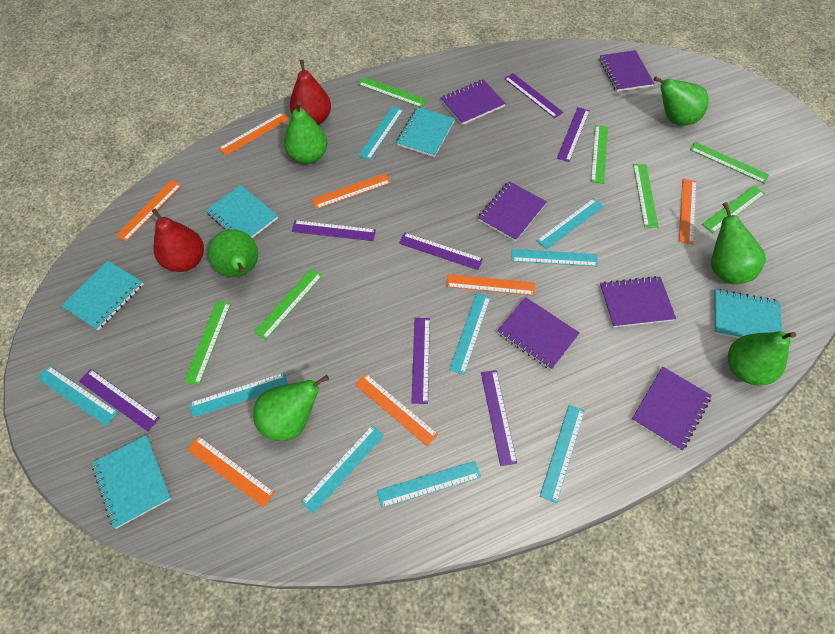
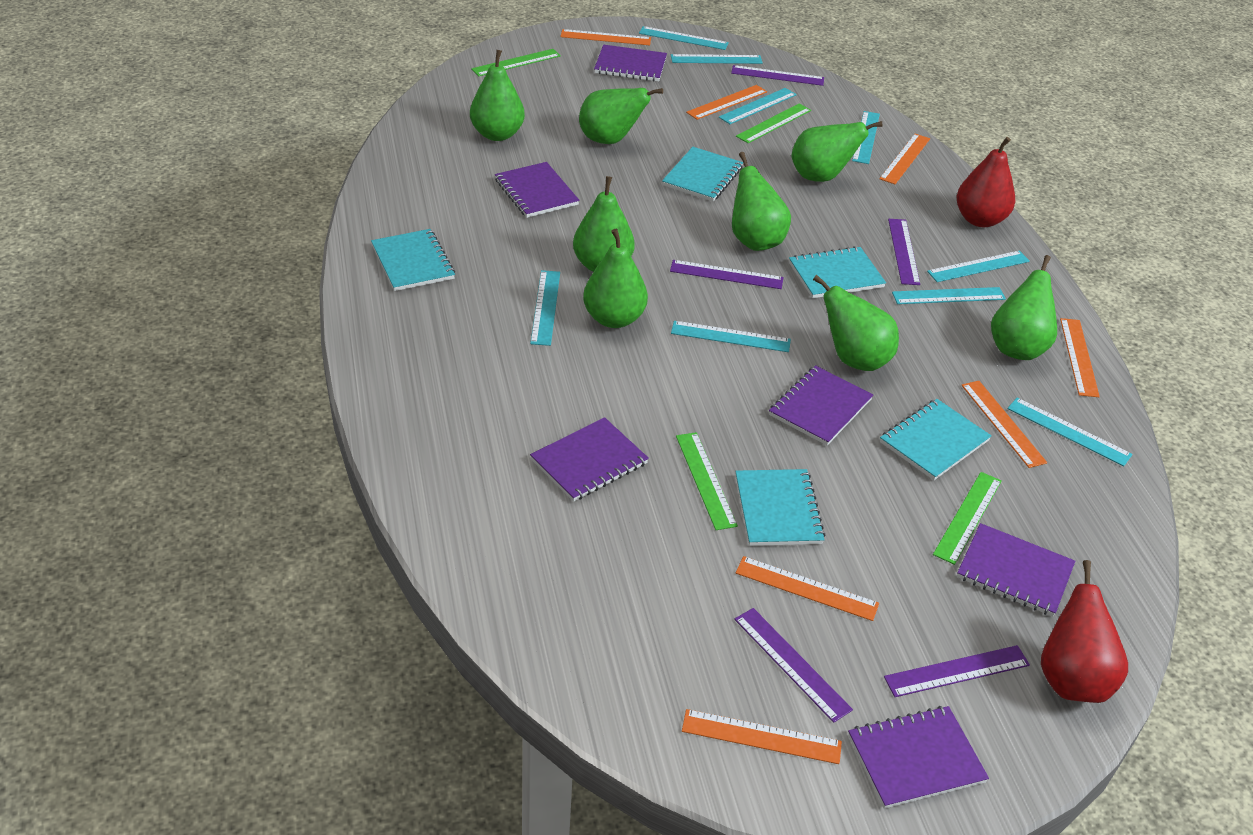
green pear: 6 -> 8
green ruler: 7 -> 4
purple ruler: 7 -> 5

